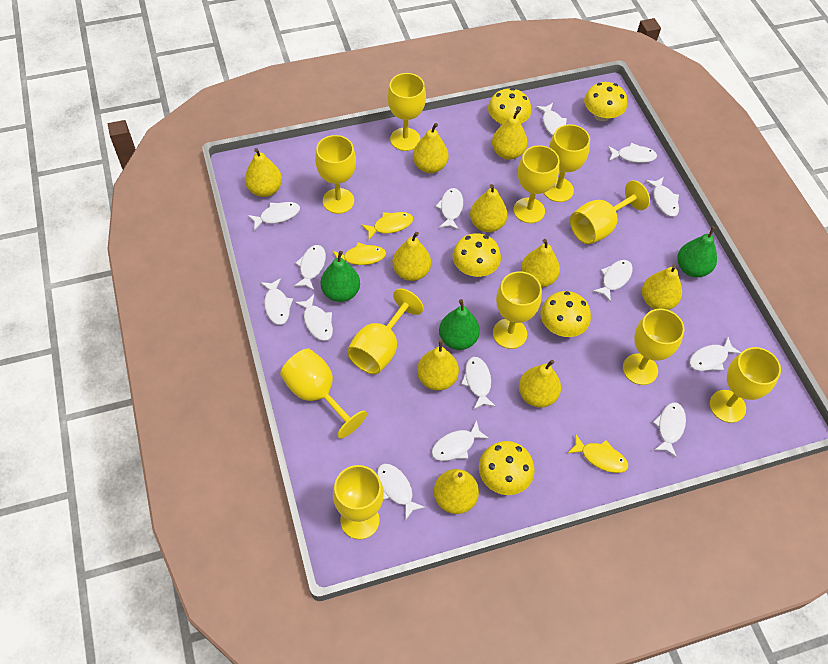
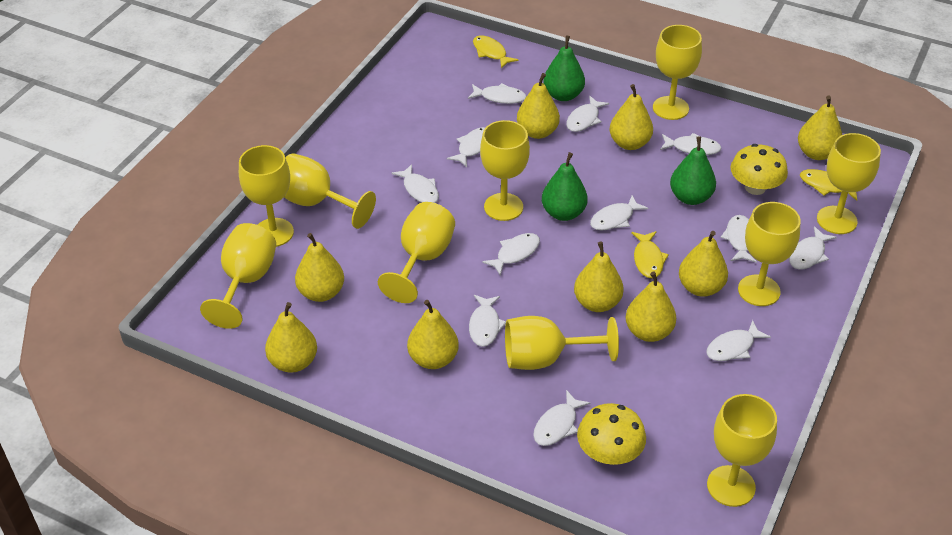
white fish: 14 -> 12
yellow goblet: 11 -> 10
yellow mushroom: 5 -> 2
yellow pear: 10 -> 9

